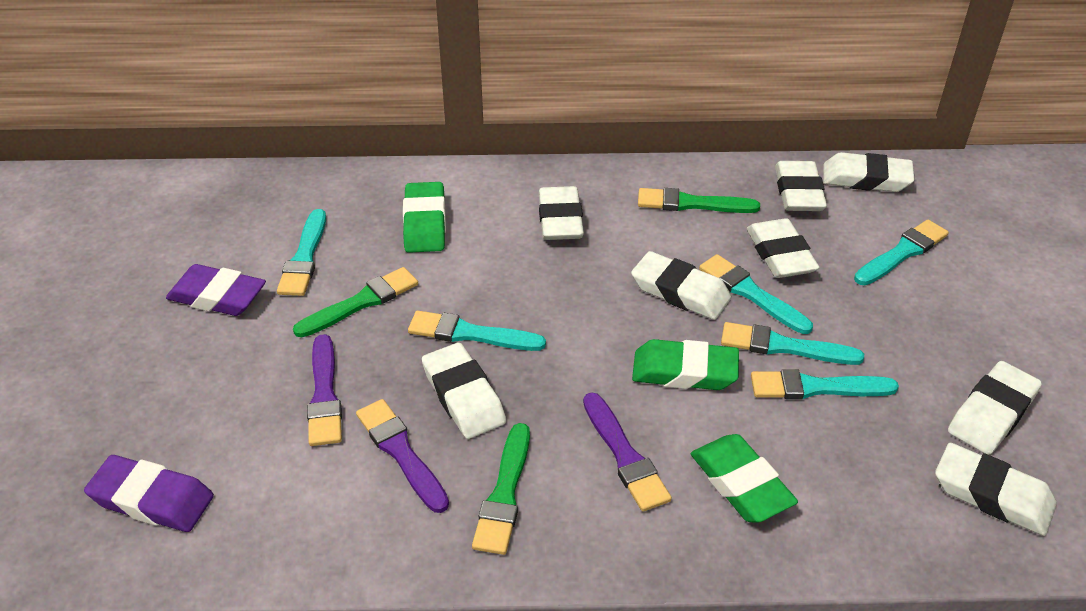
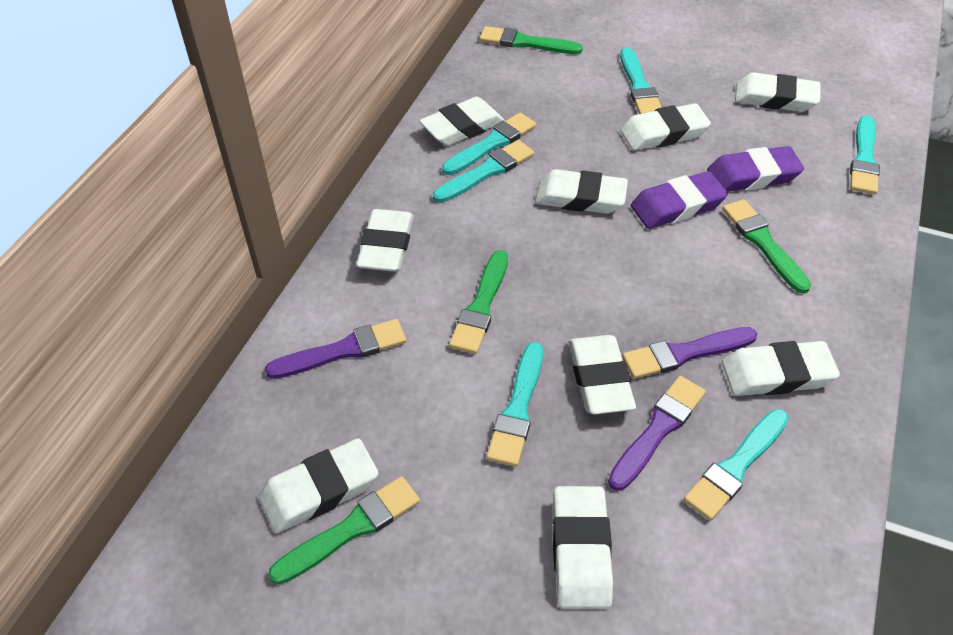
green brush: 3 -> 4
green eraser: 3 -> 0
white eraser: 8 -> 9

